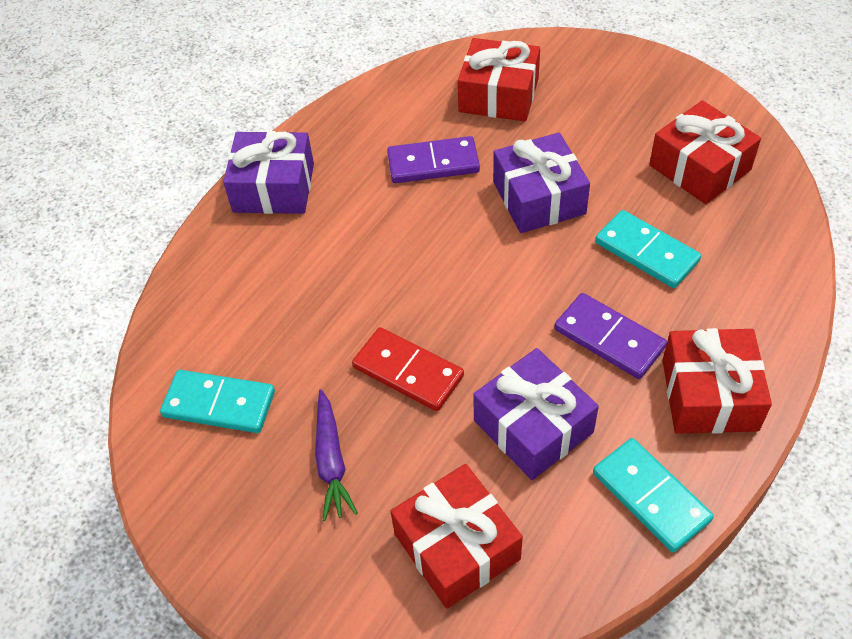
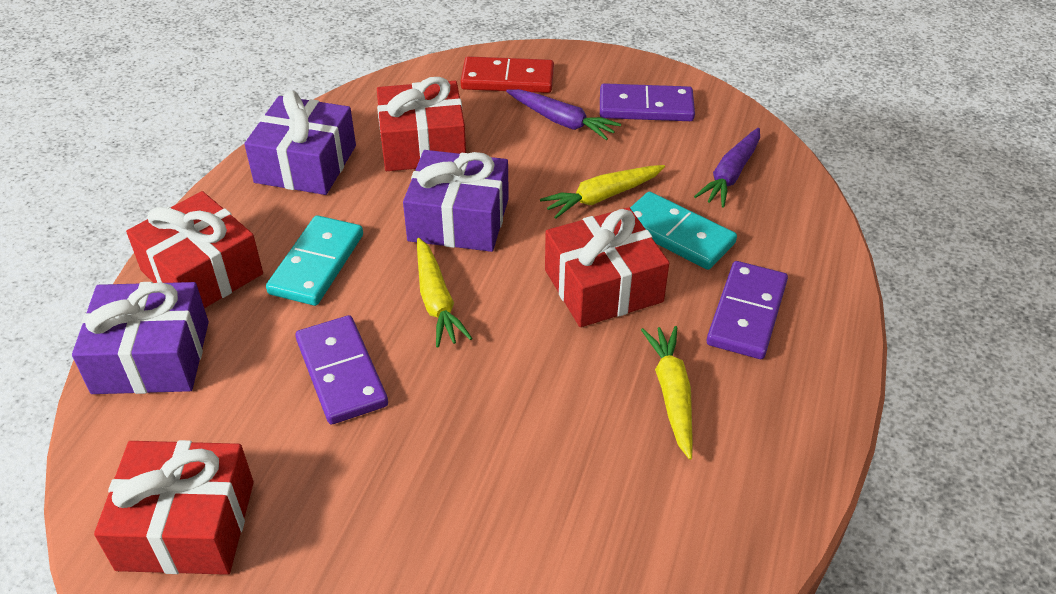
purple carrot: 1 -> 2
purple domino: 2 -> 3
turquoise domino: 3 -> 2
yellow carrot: 0 -> 3

